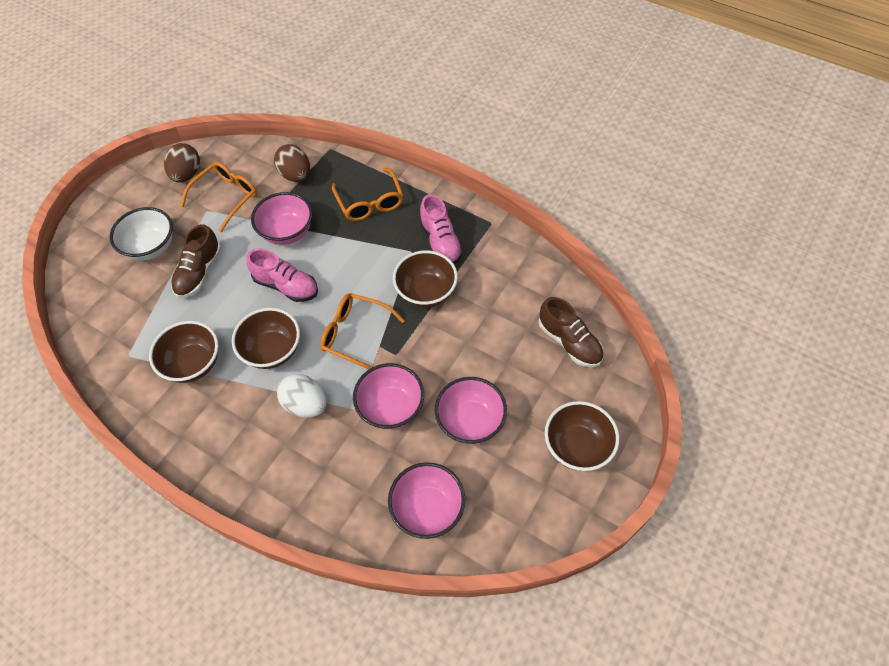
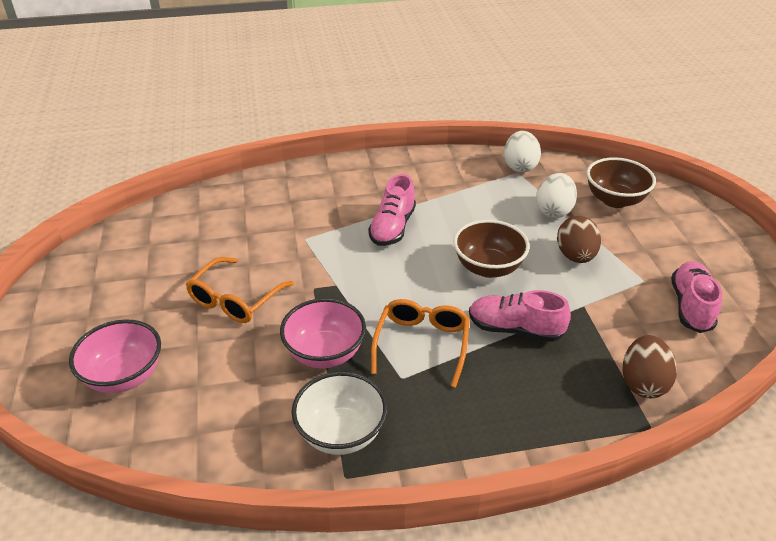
brown bowl: 4 -> 2
brown shoe: 2 -> 0
orange glasses: 3 -> 2
pink bowl: 4 -> 2
pink shoe: 2 -> 3
white egg: 1 -> 2

